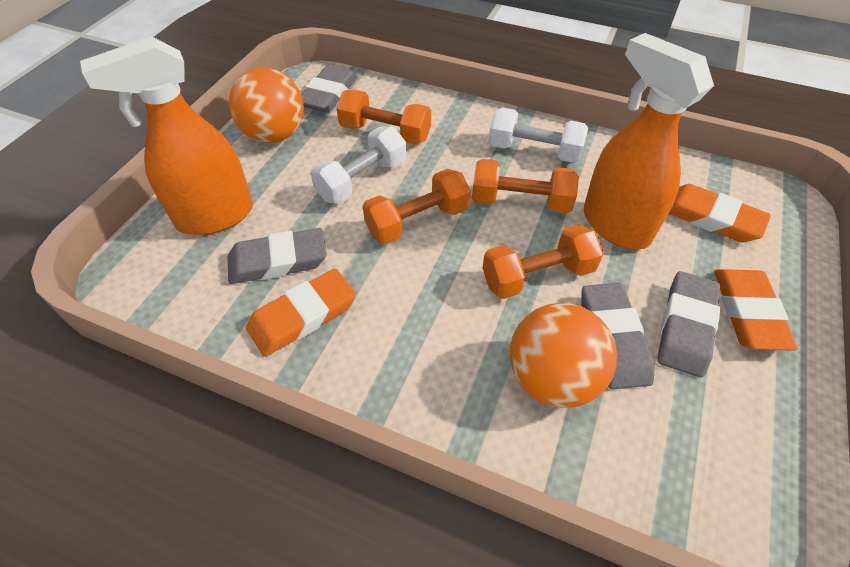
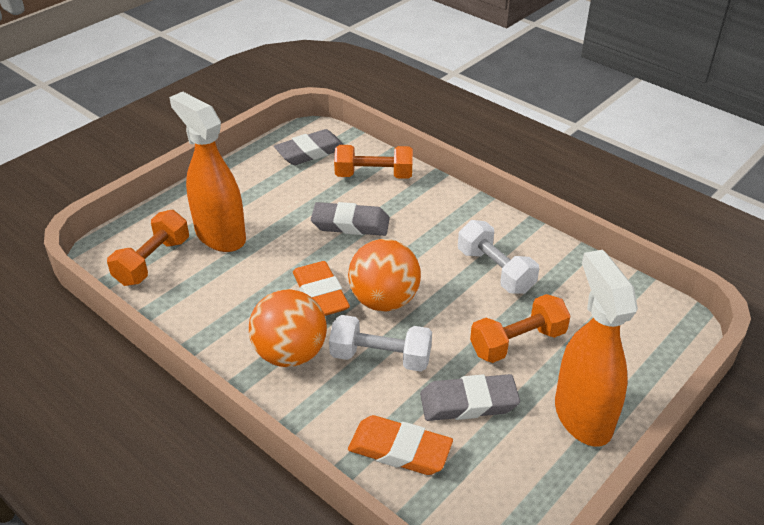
grey eraser: 4 -> 3
orange dumbbell: 4 -> 3
orange eraser: 3 -> 2

